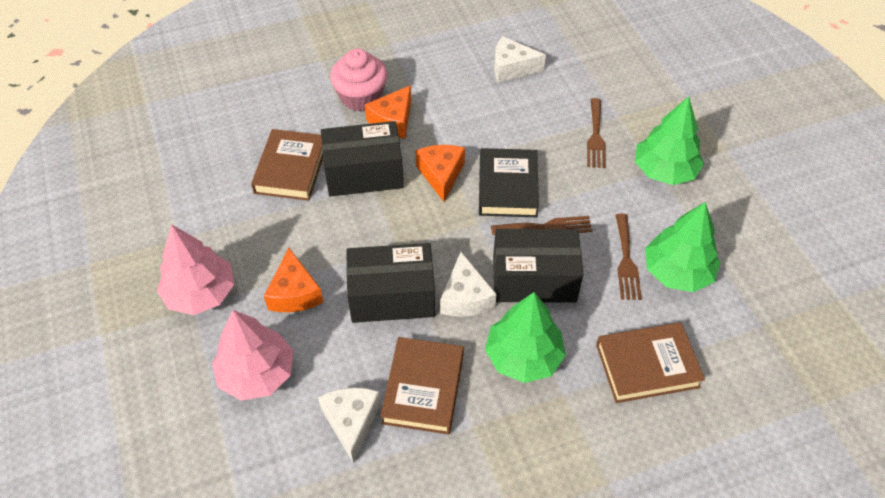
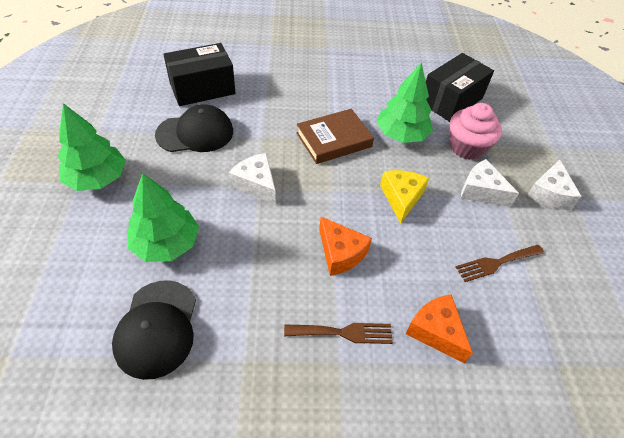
black book: 1 -> 0
black box: 3 -> 2
black cap: 0 -> 2
brown book: 3 -> 1
brown fork: 3 -> 2
orange cheese: 3 -> 2
pink tree: 2 -> 0
yellow cheese: 0 -> 1

